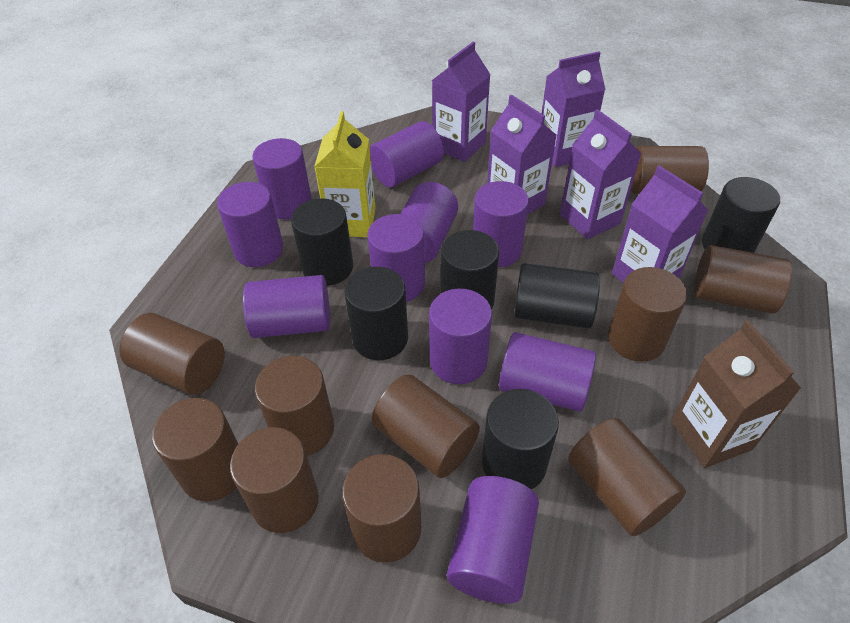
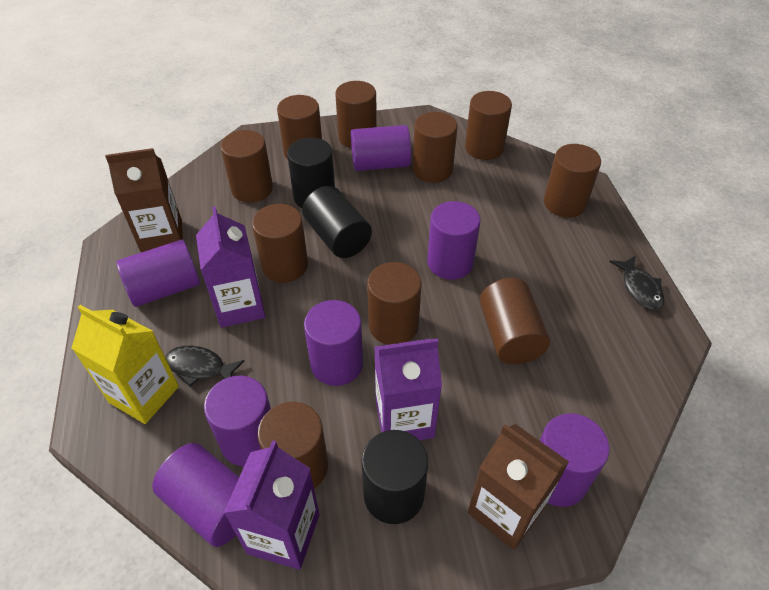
black cylinder: 6 -> 3
black fish: 0 -> 2
brown carton: 1 -> 2
purple carton: 5 -> 3
purple cylinder: 10 -> 7

